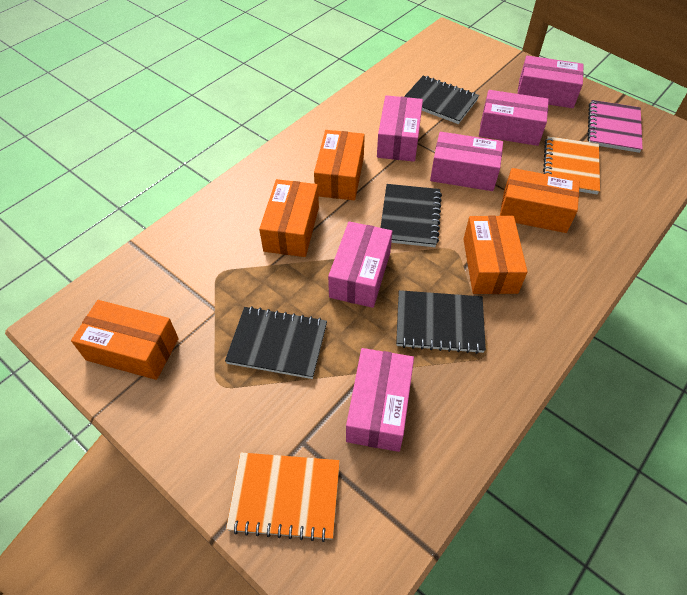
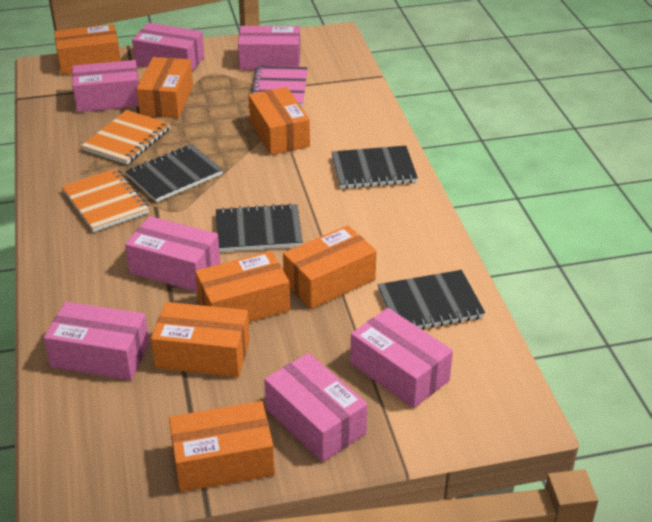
orange box: 5 -> 7
pink box: 6 -> 7

